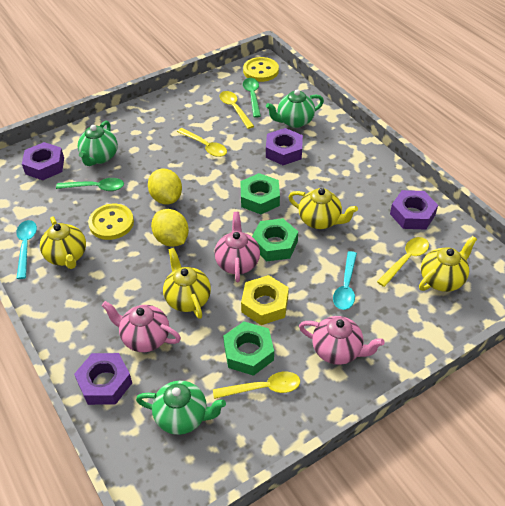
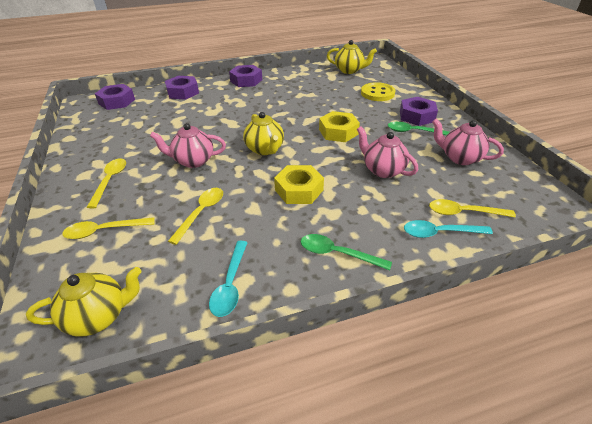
green nut: 3 -> 0
green teapot: 3 -> 0
yellow button: 2 -> 1
yellow lemon: 2 -> 0
yellow nut: 1 -> 2
yellow teapot: 4 -> 3

